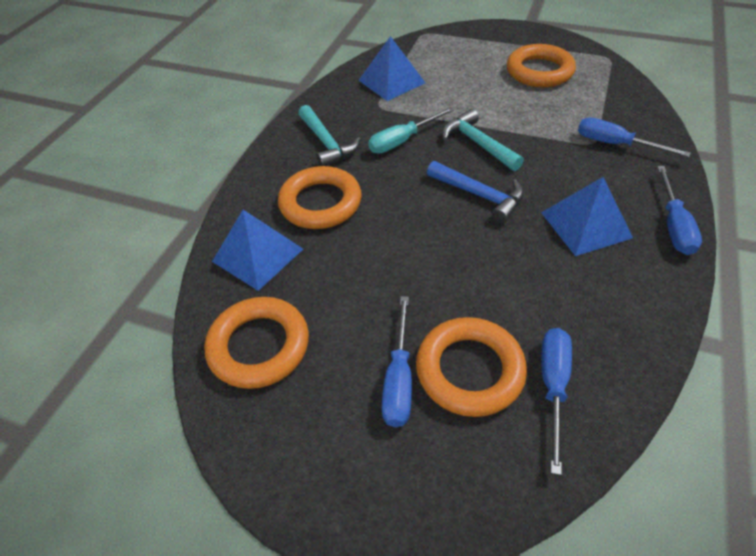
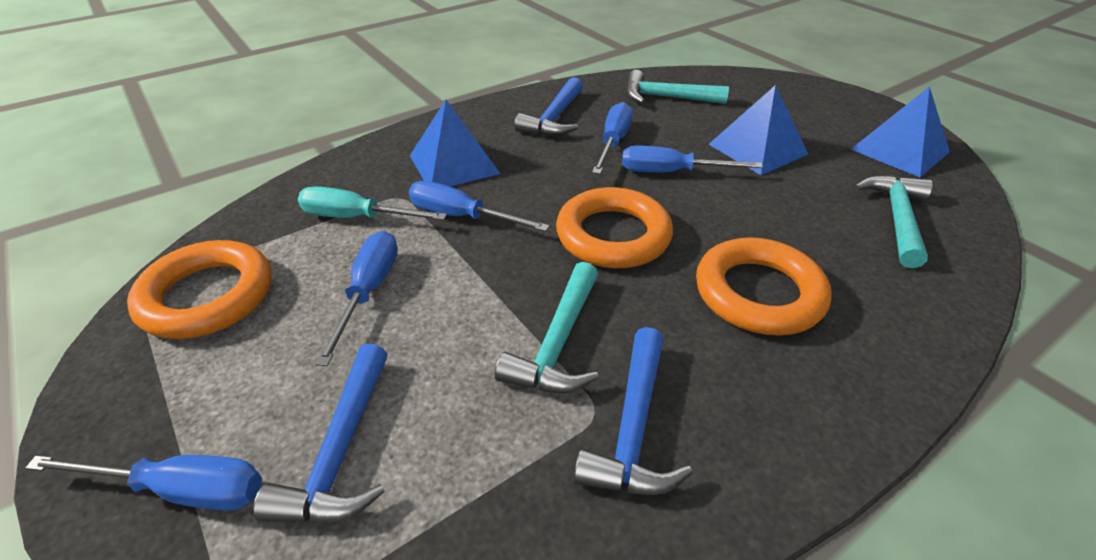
blue hammer: 1 -> 3
blue screwdriver: 4 -> 5
orange ring: 4 -> 3
turquoise hammer: 2 -> 3

